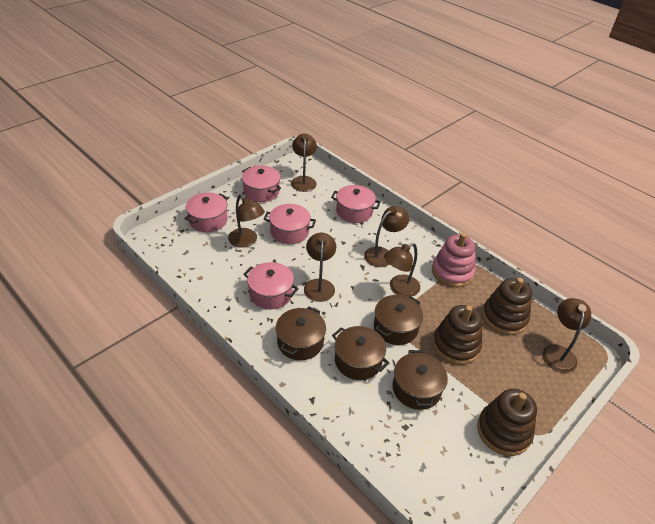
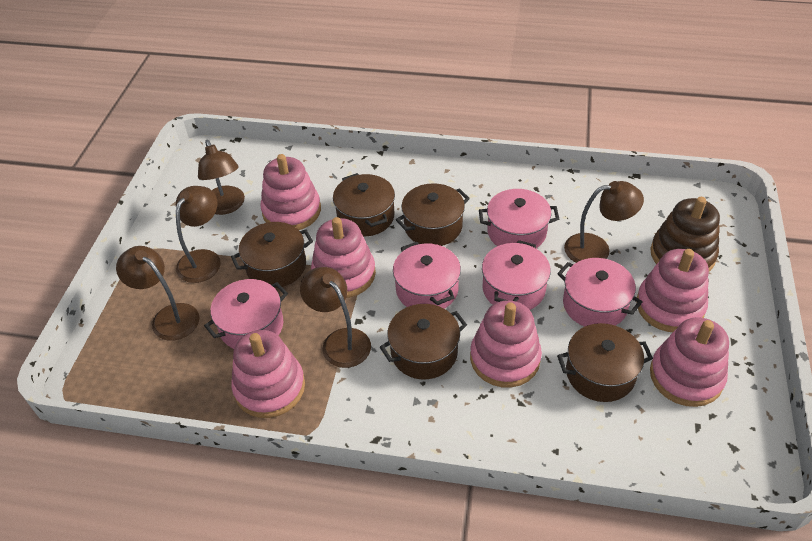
brown lamp: 6 -> 5
brown pot: 4 -> 5
brown stacking toy: 3 -> 1
pink stacking toy: 1 -> 6

